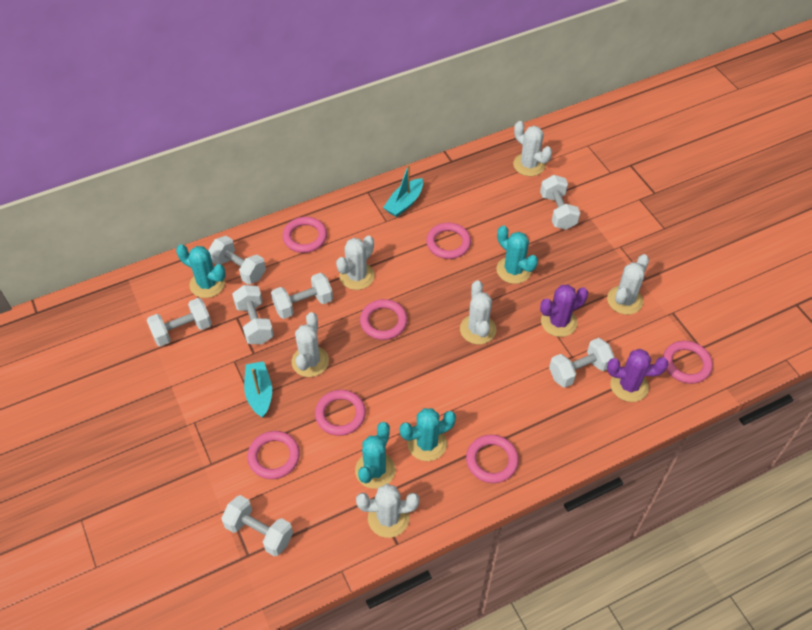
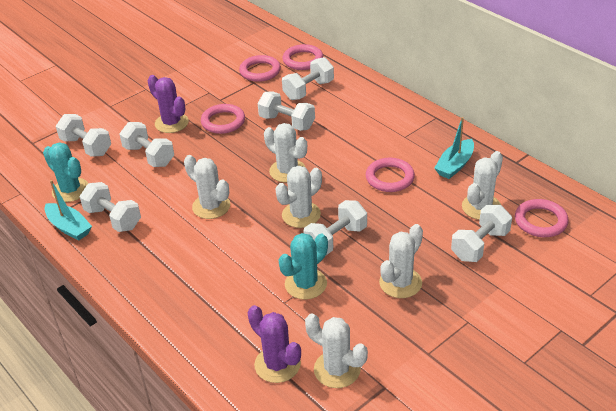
pink ring: 7 -> 5
turquoise cactus: 4 -> 2

